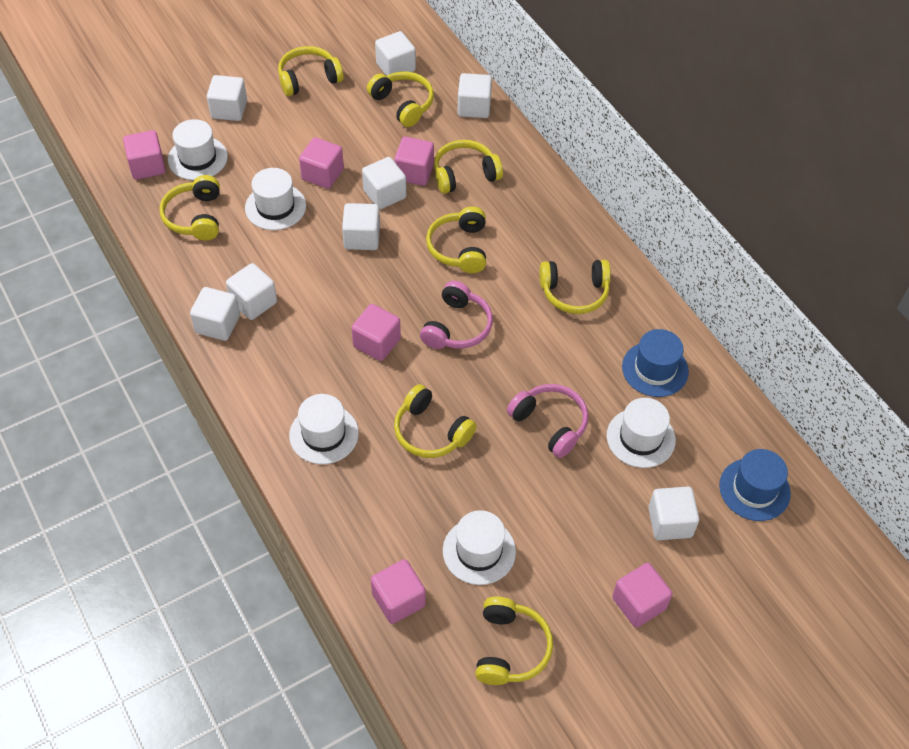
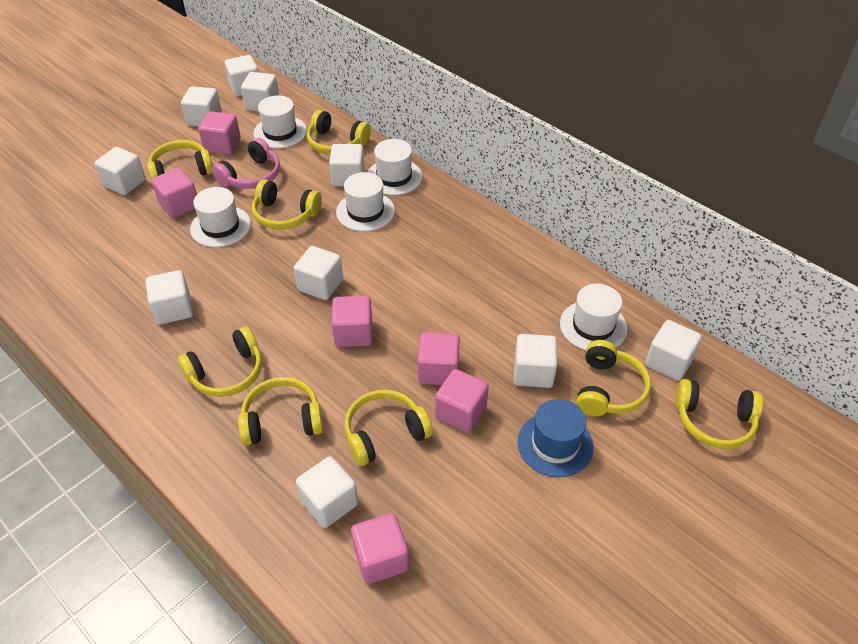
blue hat: 2 -> 1
pink headphones: 2 -> 1
white cube: 8 -> 10

